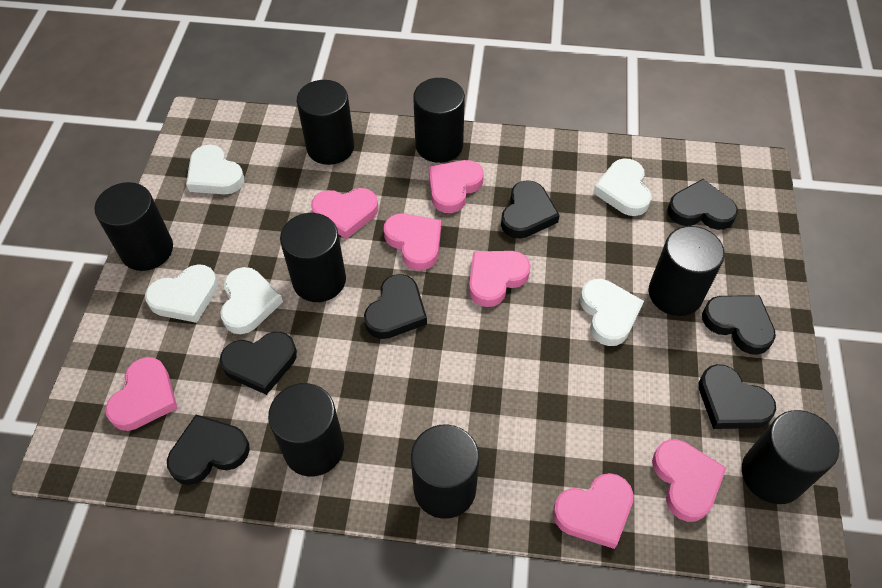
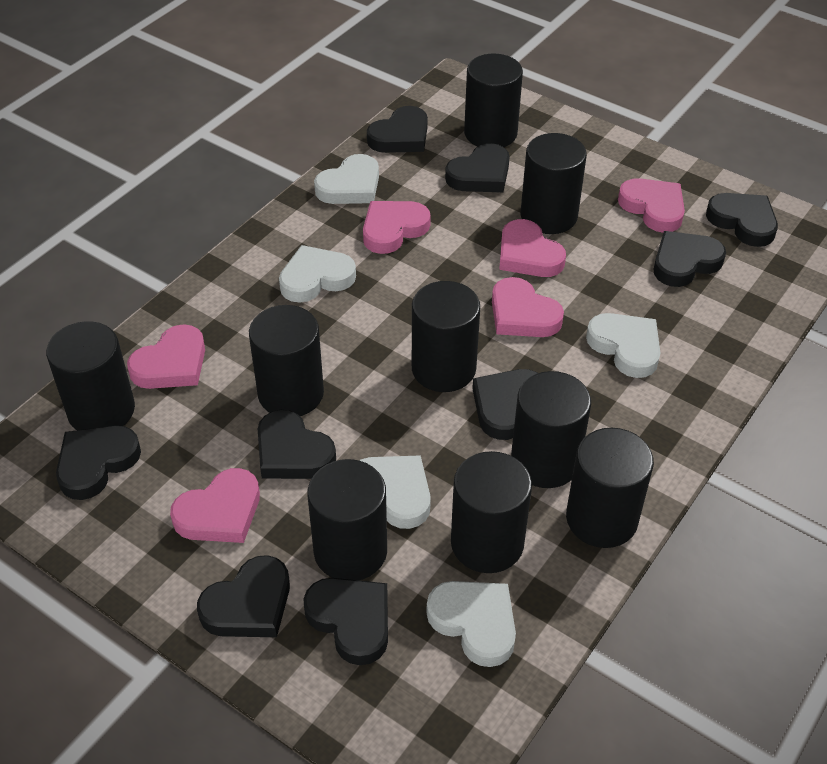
black cylinder: 8 -> 9
black heart: 7 -> 9
pink heart: 7 -> 6

